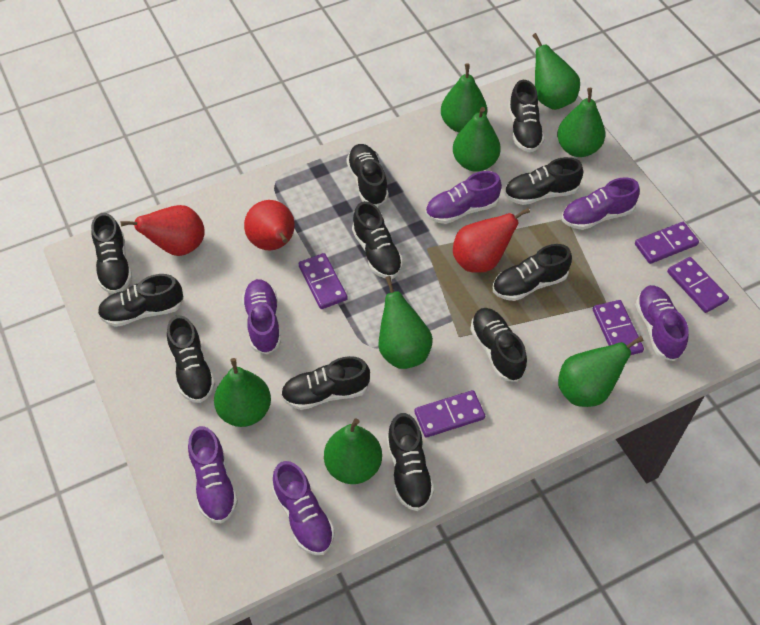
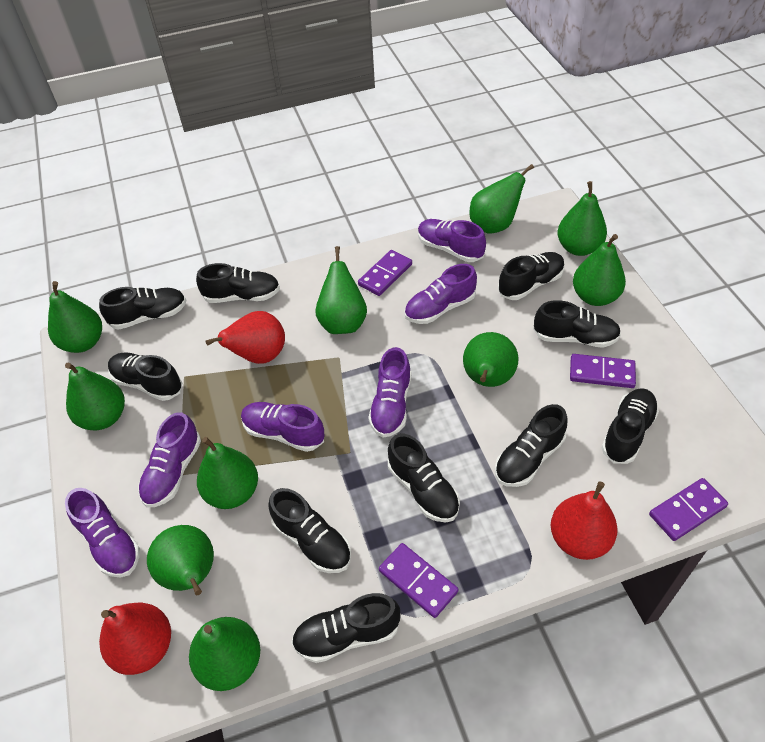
black shoe: 11 -> 10
green pear: 8 -> 10
purple domino: 5 -> 4

